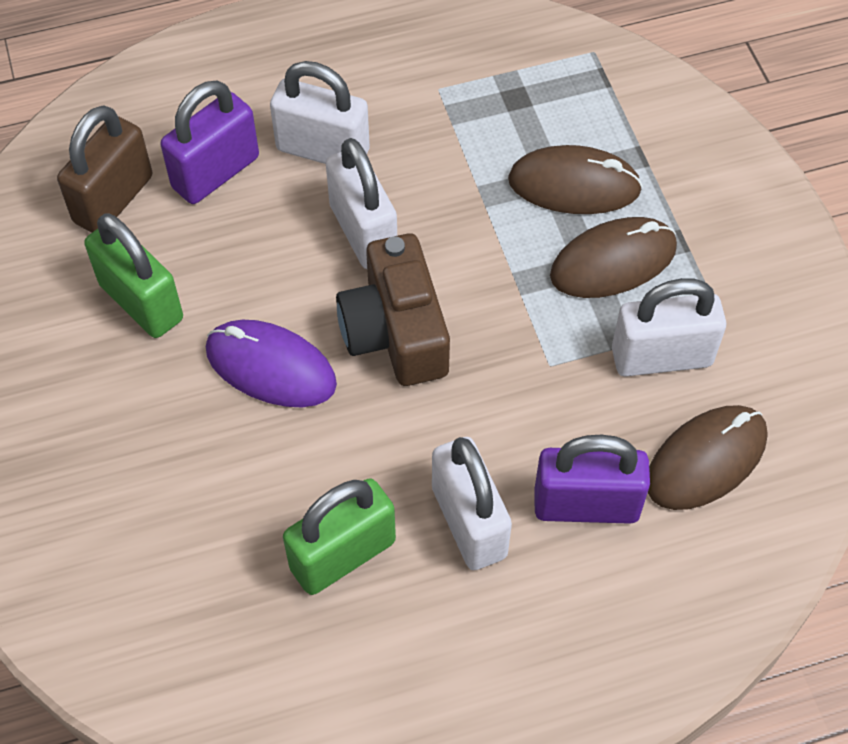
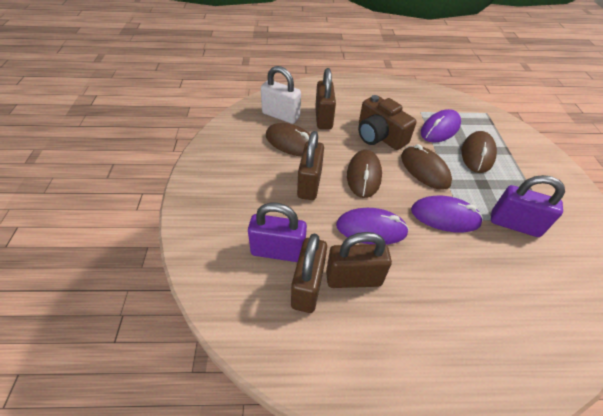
brown mouse: 3 -> 4
brown padlock: 1 -> 4
green padlock: 2 -> 0
purple mouse: 1 -> 3
white padlock: 4 -> 1

